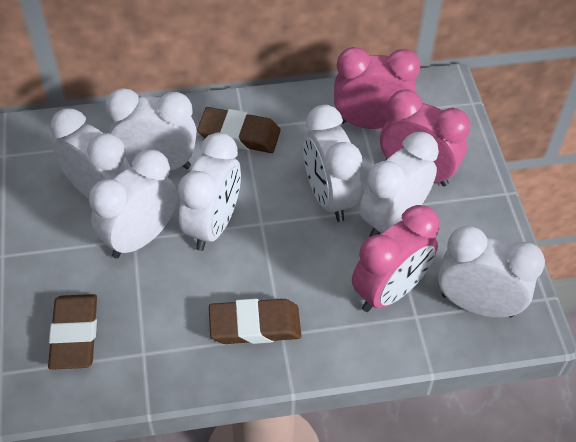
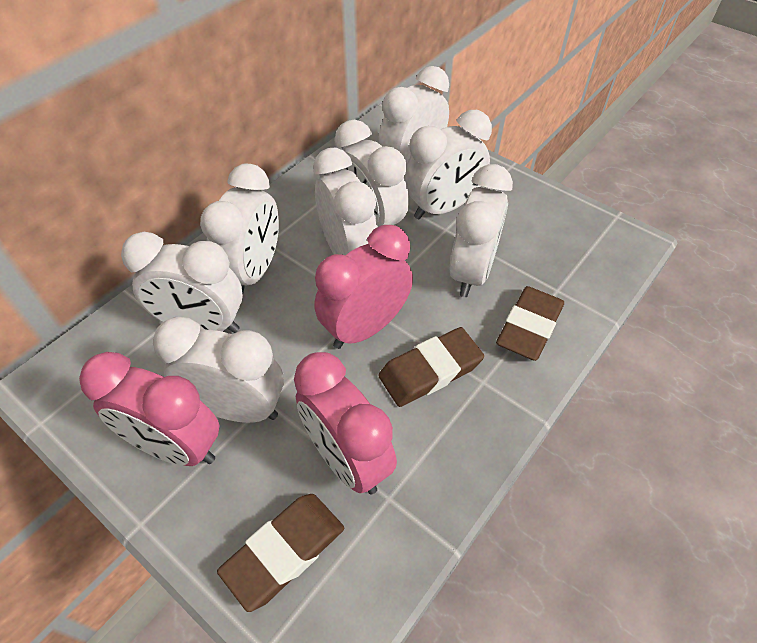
white clock: 7 -> 8

